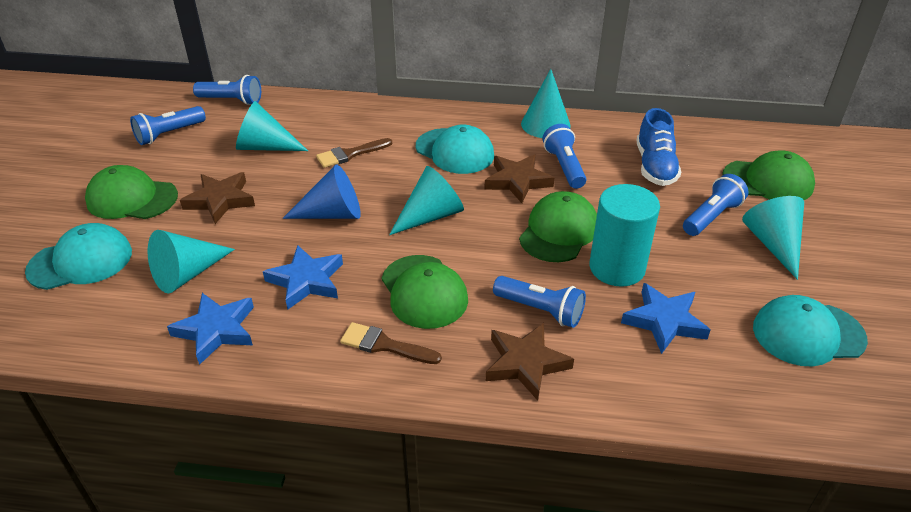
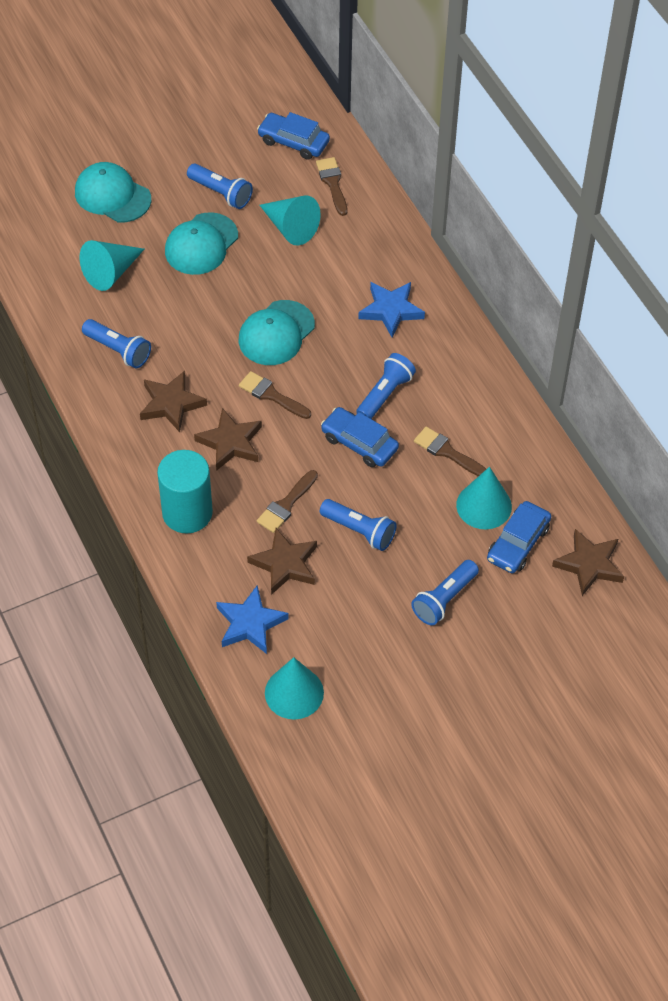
blue car: 0 -> 3
blue cone: 1 -> 0
blue shoe: 1 -> 0
blue star: 3 -> 2
brown brush: 2 -> 4
brown star: 3 -> 4
green cap: 4 -> 0
turquoise cone: 5 -> 4

